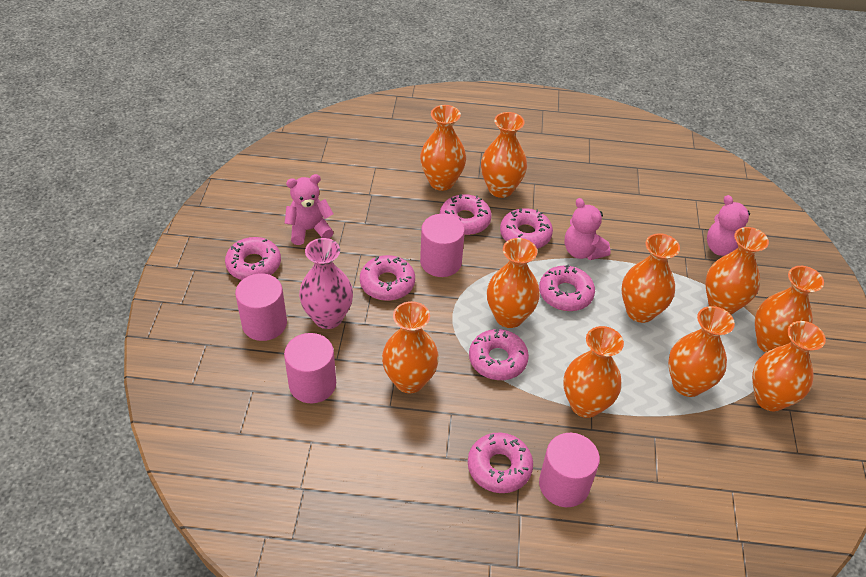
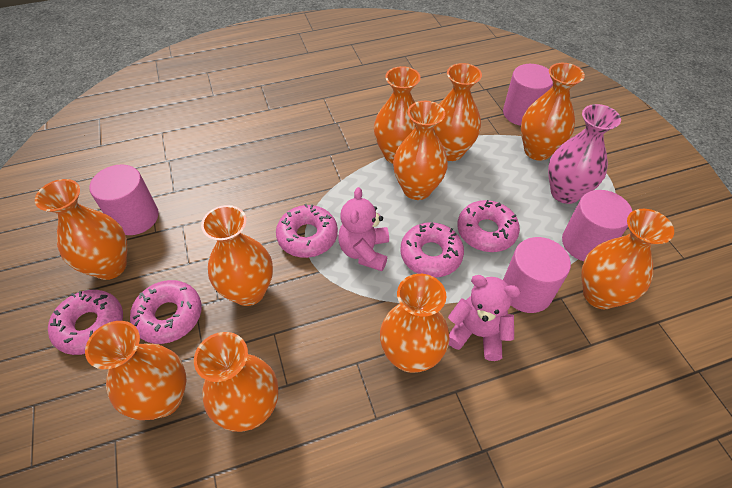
pink donut: 7 -> 5
pink teddy bear: 3 -> 2

